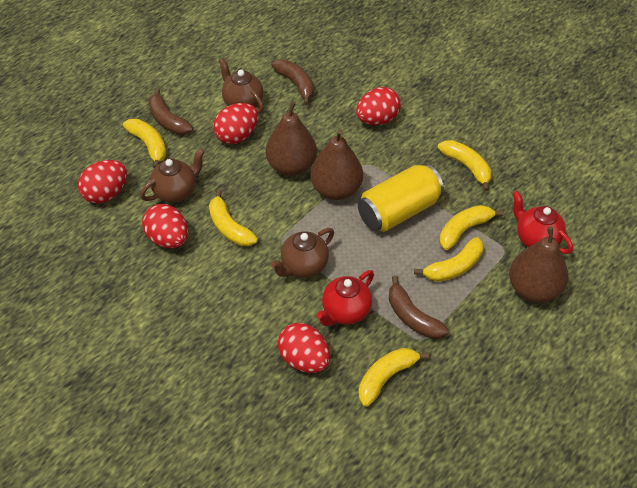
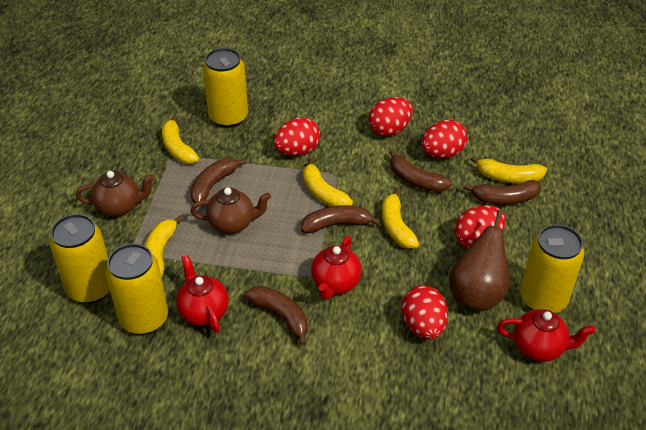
brown banana: 3 -> 5
brown pear: 3 -> 1
brown teapot: 3 -> 2
red teapot: 2 -> 3
yellow banana: 6 -> 5
yellow can: 1 -> 4

